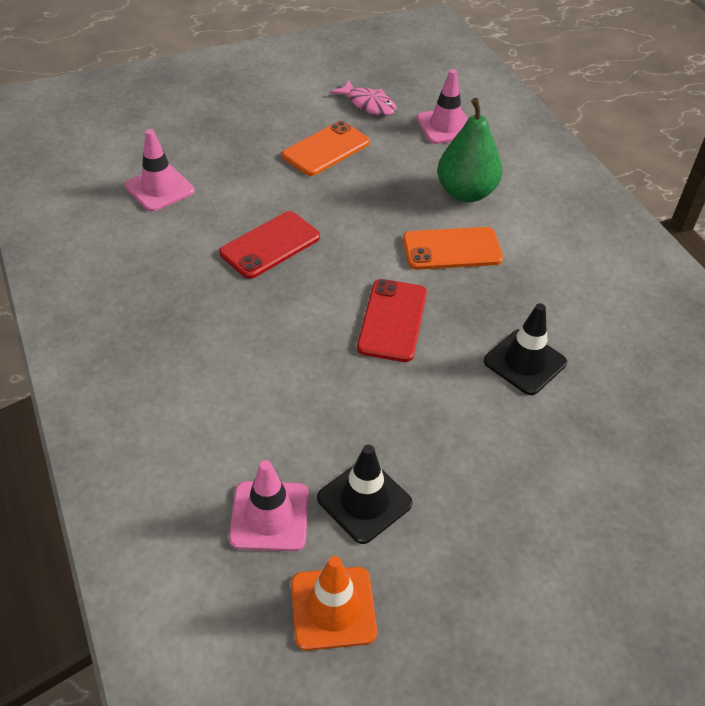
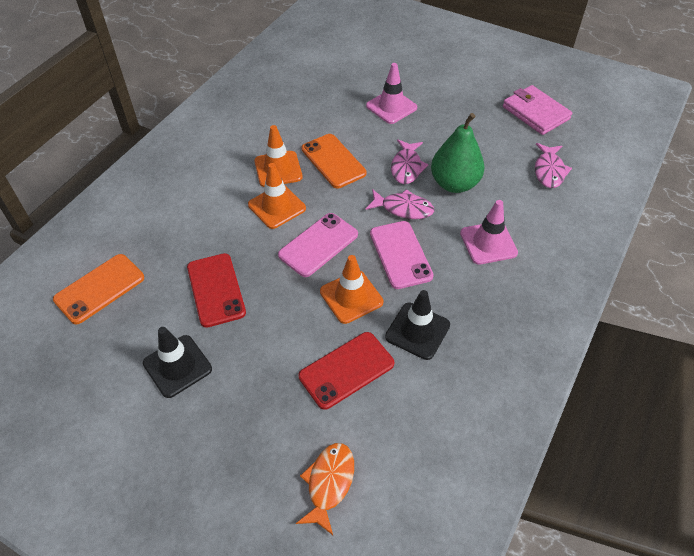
orange fish: 0 -> 1
orange traffic cone: 1 -> 3
pink fish: 1 -> 3
pink phone: 0 -> 2
pink traffic cone: 3 -> 2
pink wallet: 0 -> 1

